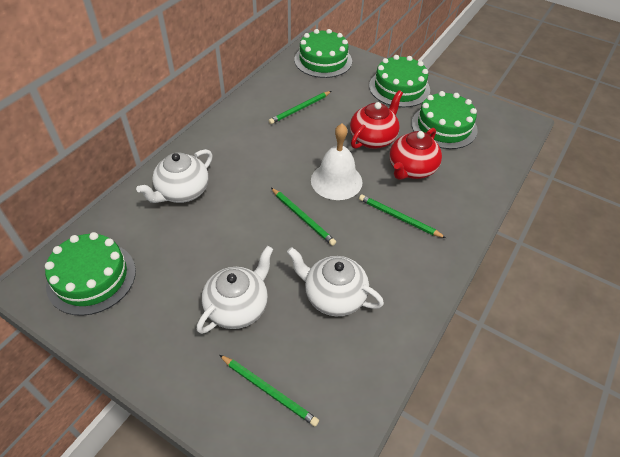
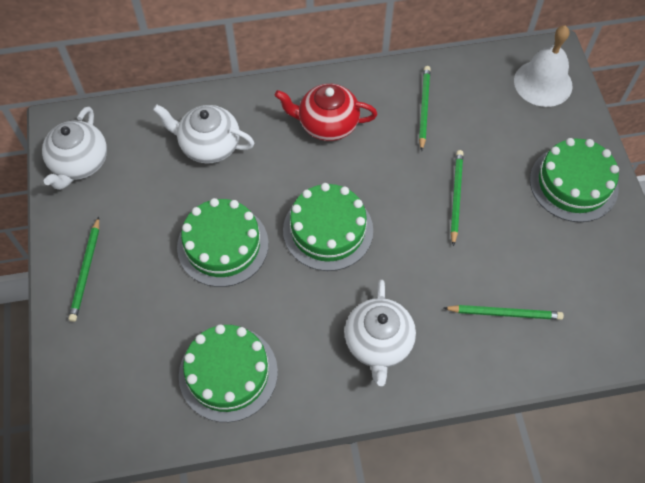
red teapot: 2 -> 1

